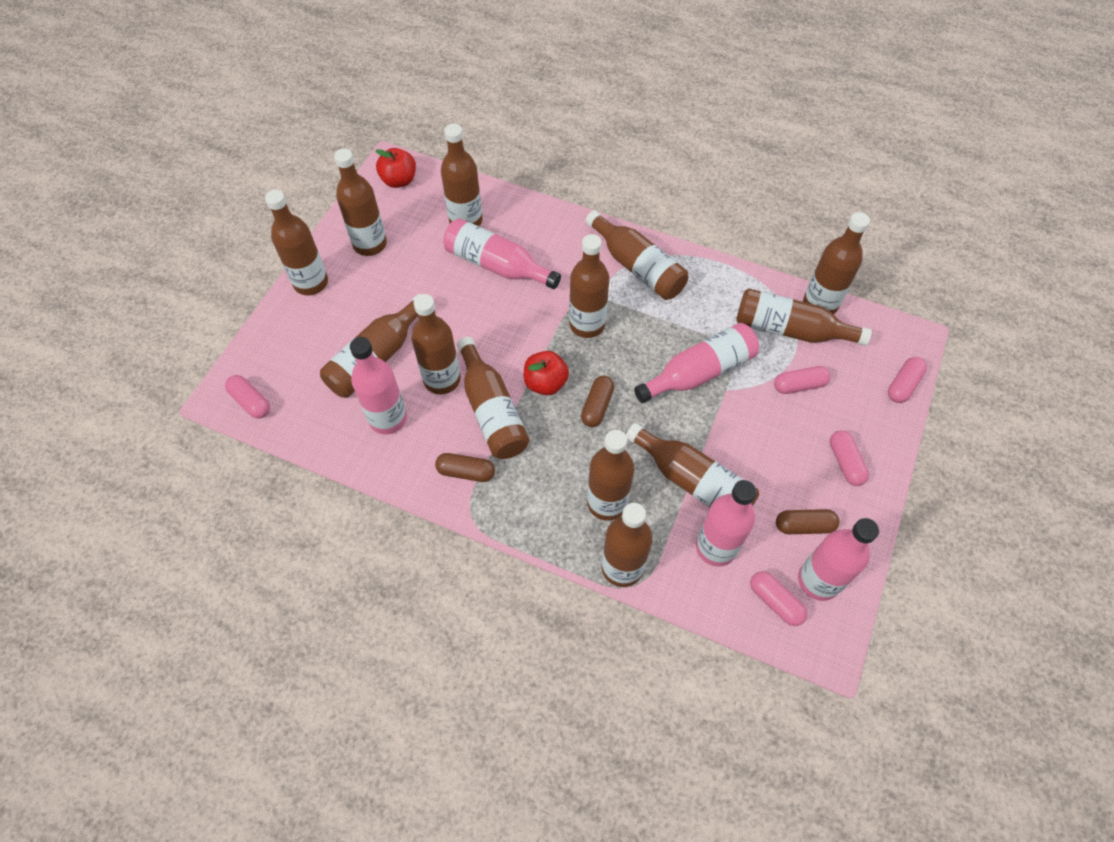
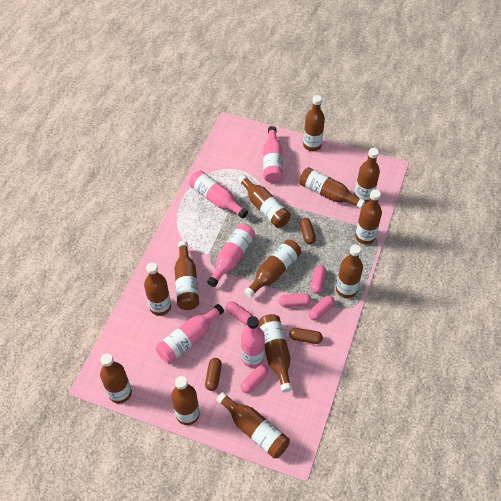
red apple: 2 -> 0

